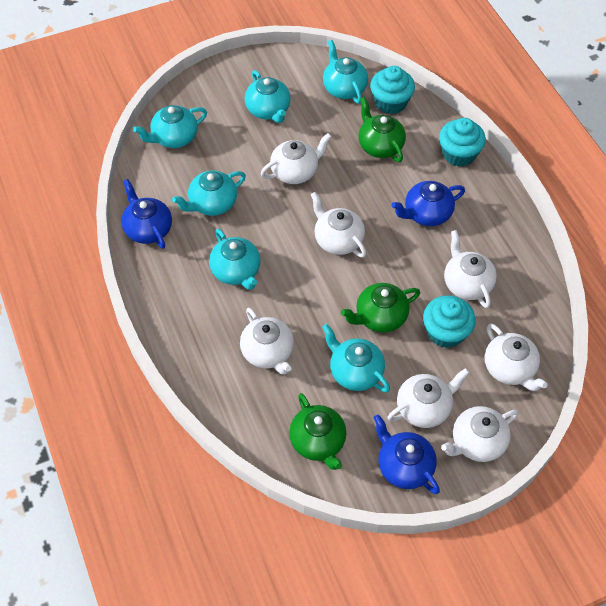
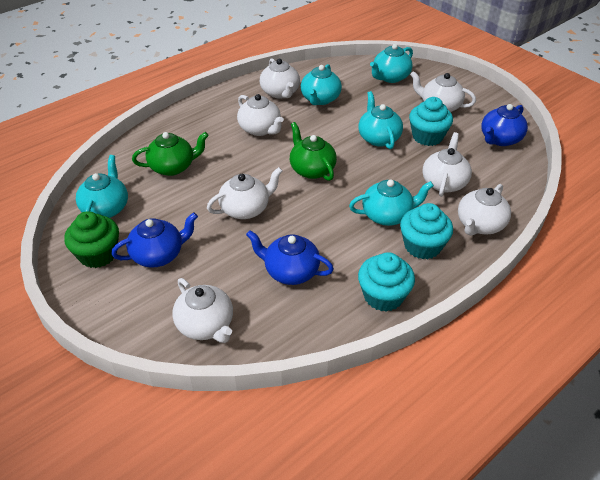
green cupcake: 0 -> 1
green teapot: 3 -> 2
turquoise teapot: 6 -> 5

